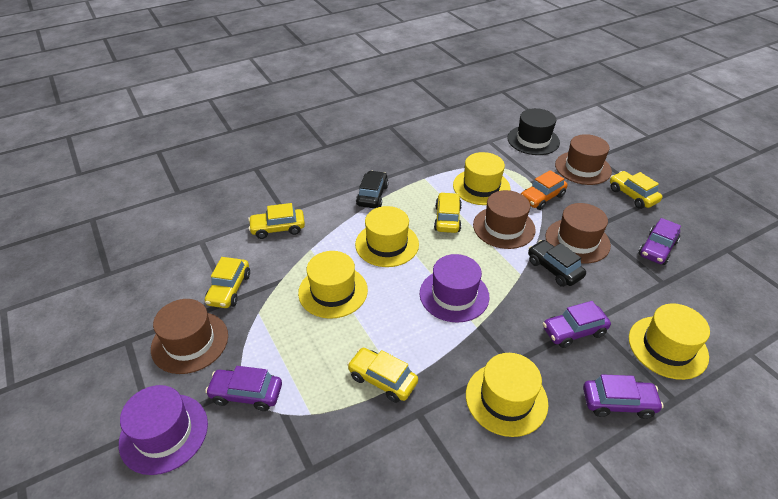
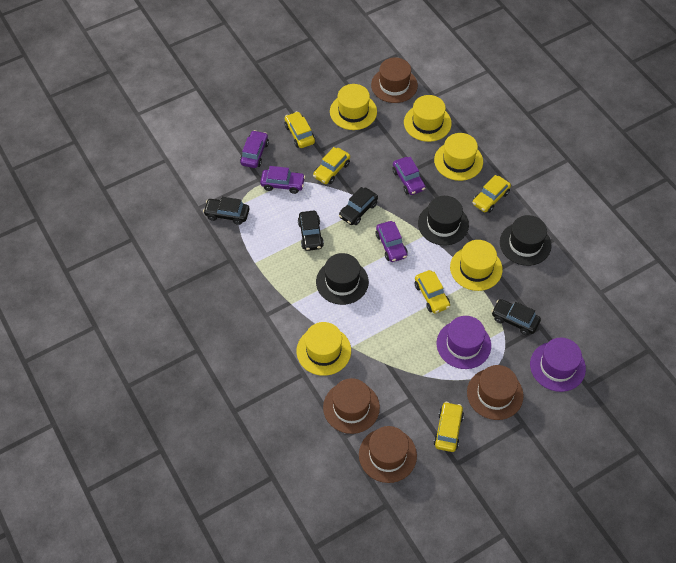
black car: 2 -> 4
black hat: 1 -> 3
orange car: 1 -> 0

